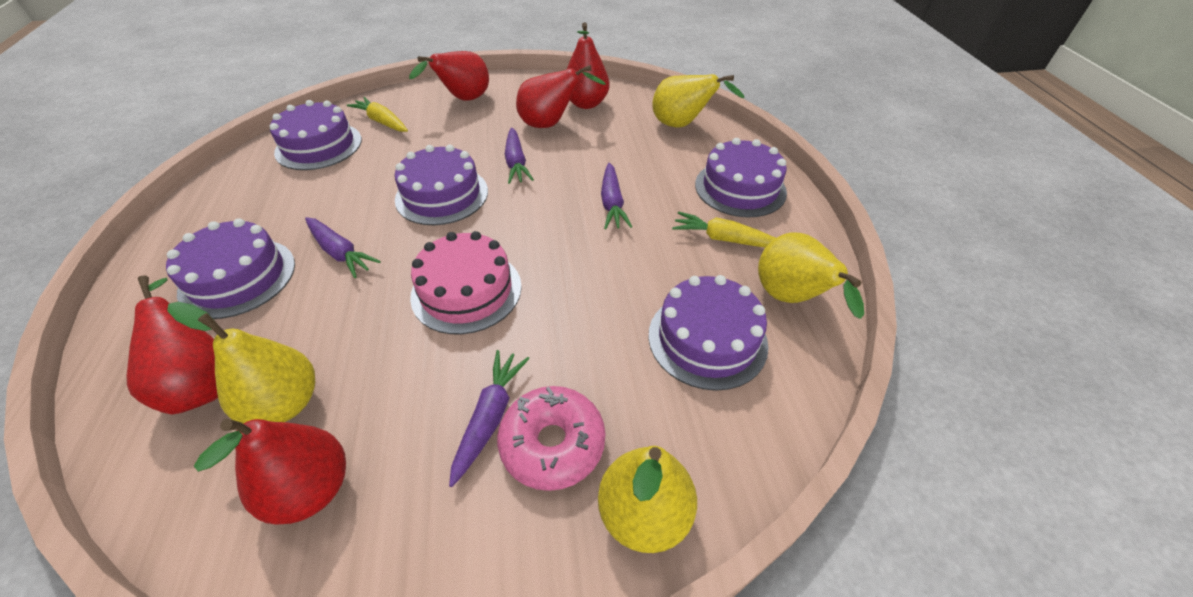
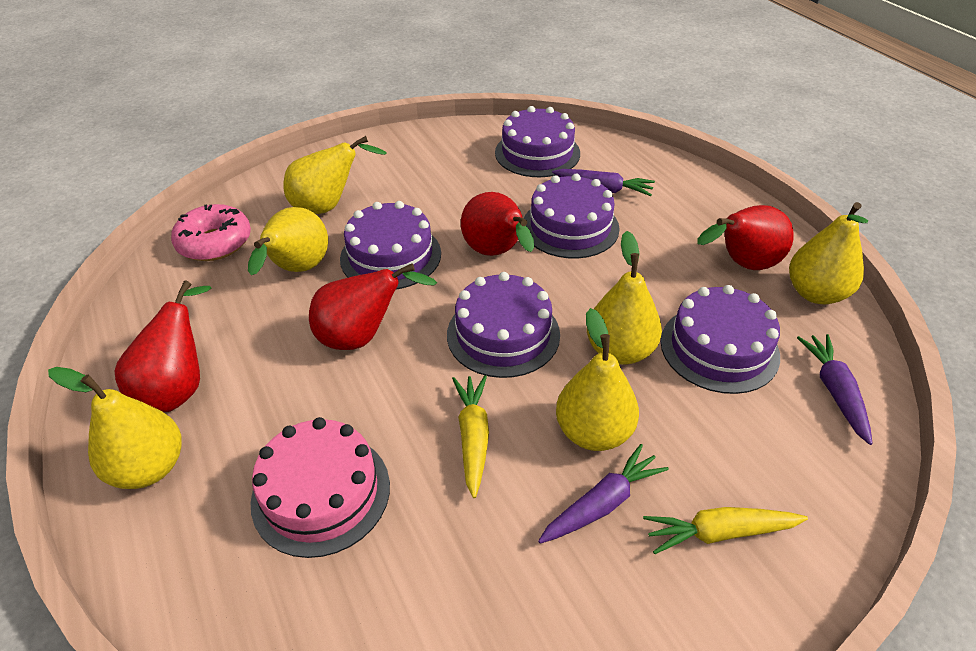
purple carrot: 4 -> 3
red pear: 5 -> 4
yellow pear: 4 -> 6

